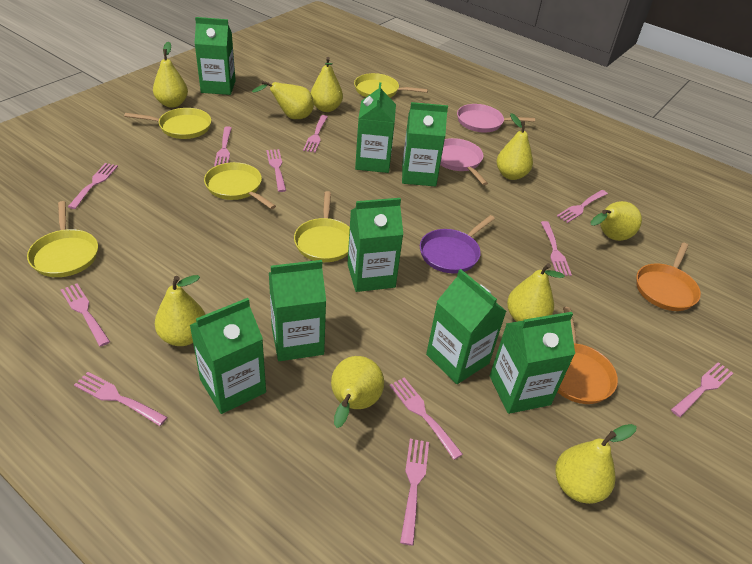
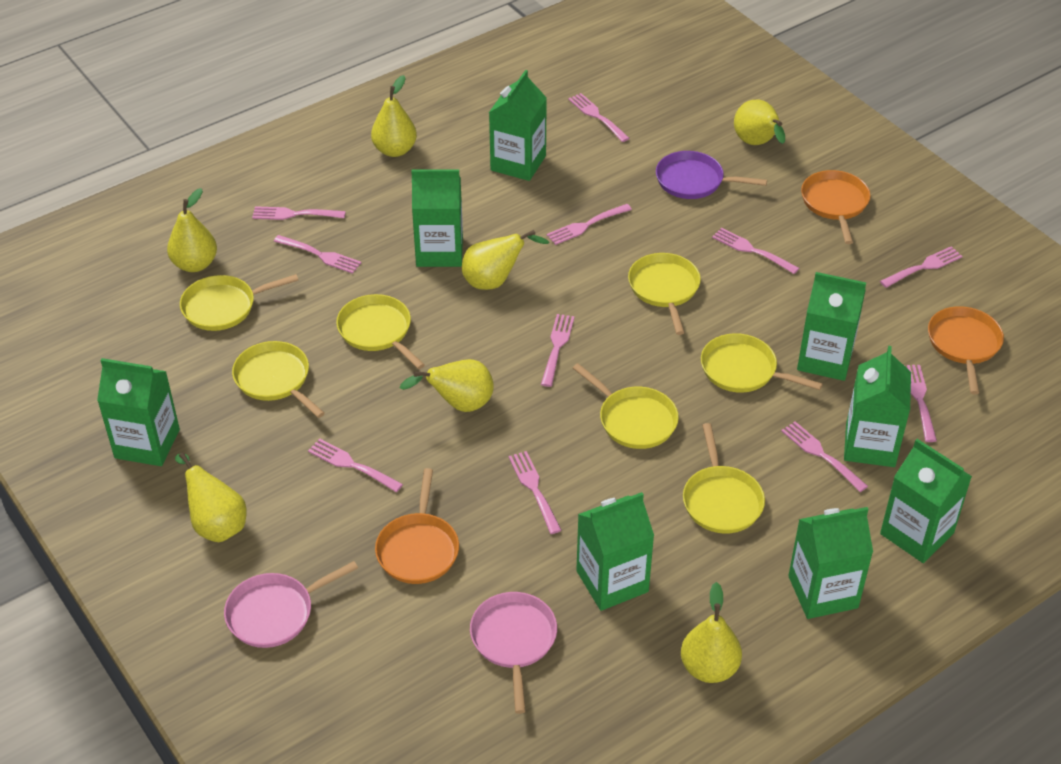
orange pan: 2 -> 3
yellow pan: 5 -> 7
yellow pear: 9 -> 7

